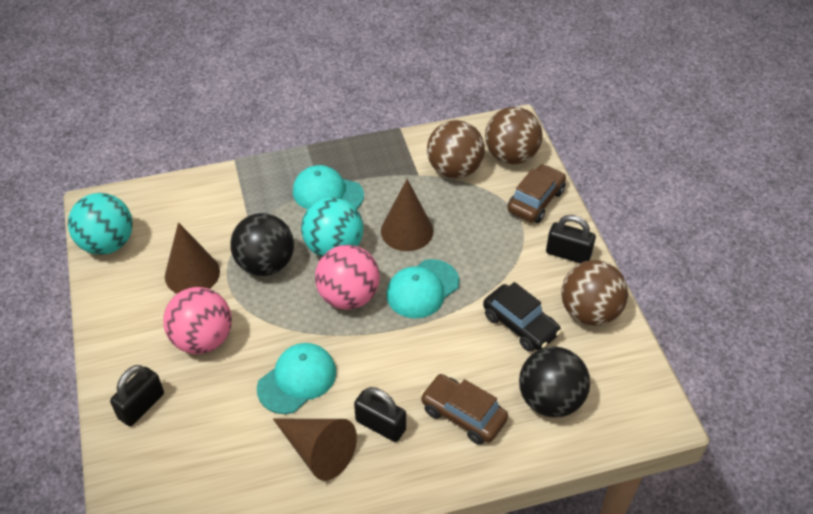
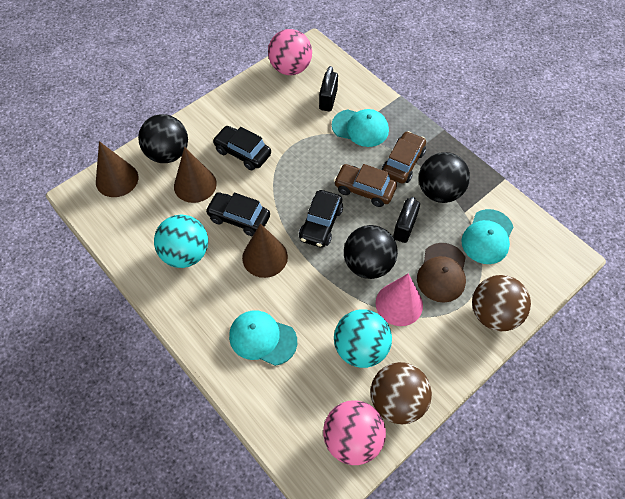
black ball: 2 -> 3
black car: 1 -> 3
black padlock: 3 -> 2
brown ball: 3 -> 2
brown cap: 0 -> 1
pink cone: 0 -> 1

